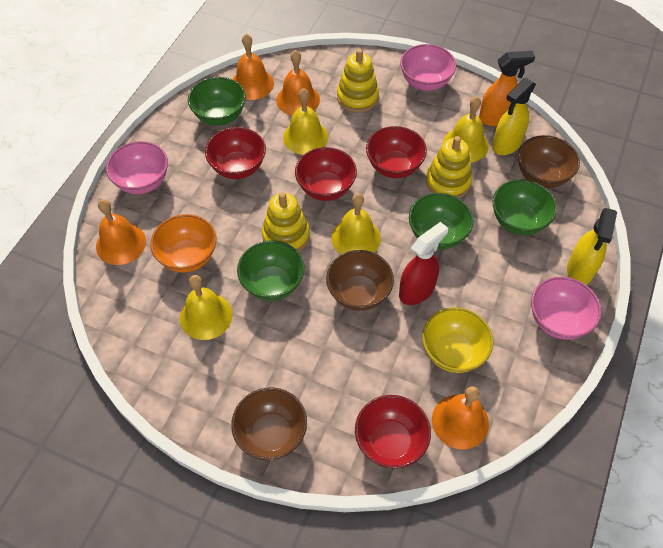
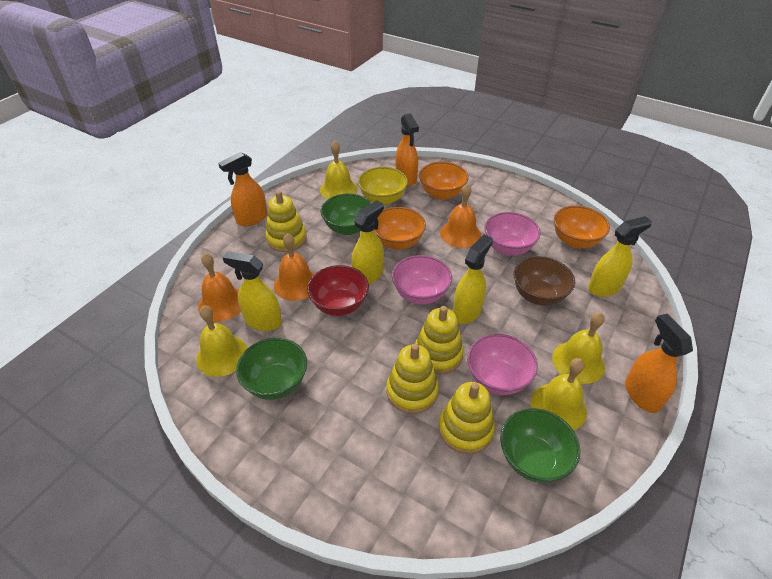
brown bowl: 3 -> 1
green bowl: 4 -> 3
orange bell: 4 -> 3
orange bowl: 1 -> 3
orange spray bottle: 1 -> 3
red bowl: 4 -> 1
red spray bottle: 1 -> 0
yellow spray bottle: 2 -> 4
yellow stacking toy: 3 -> 4

